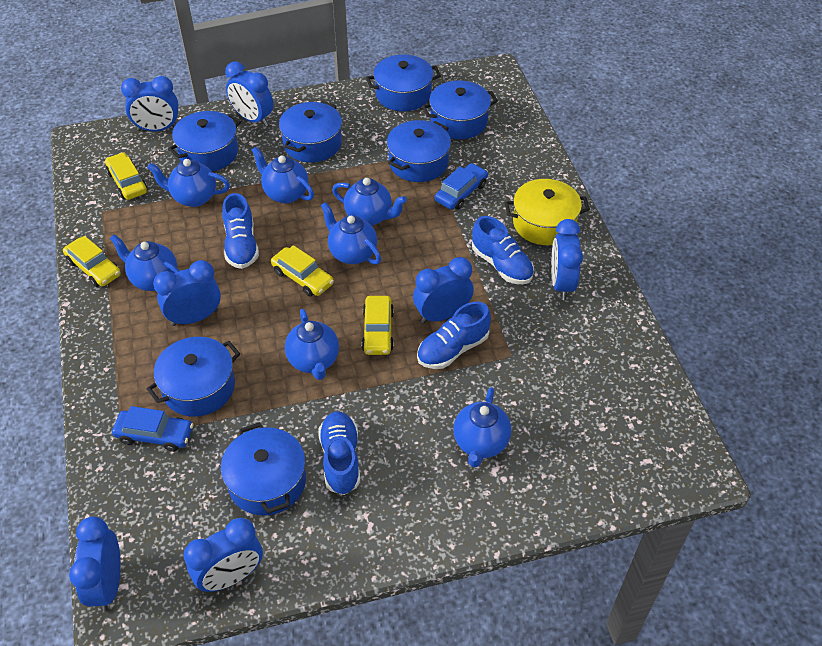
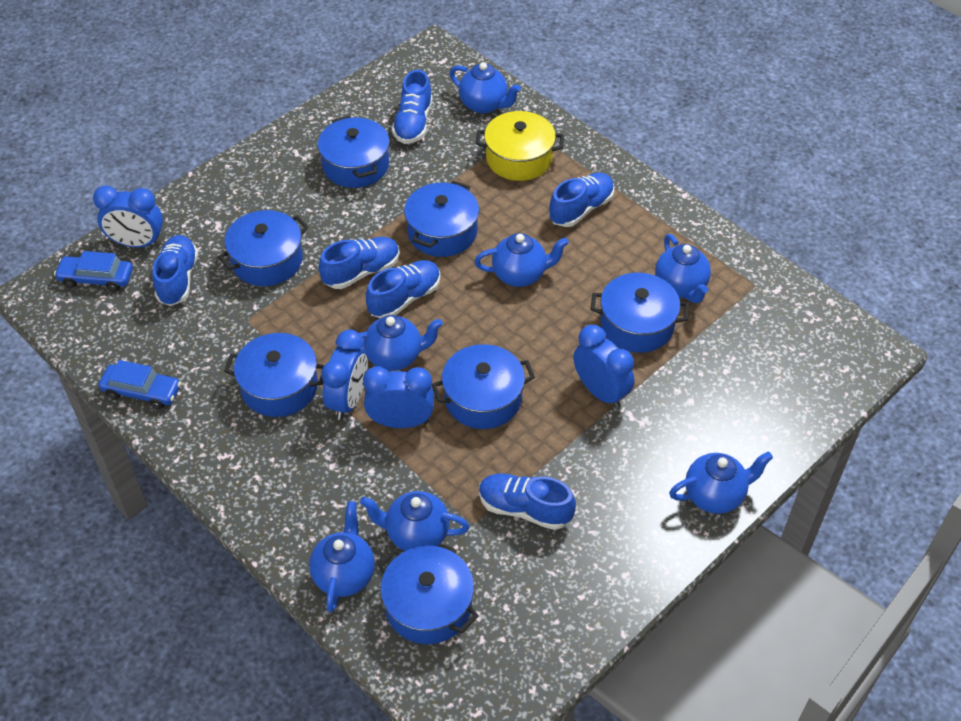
blue clock: 7 -> 4
blue shoe: 4 -> 6
yellow car: 4 -> 0

